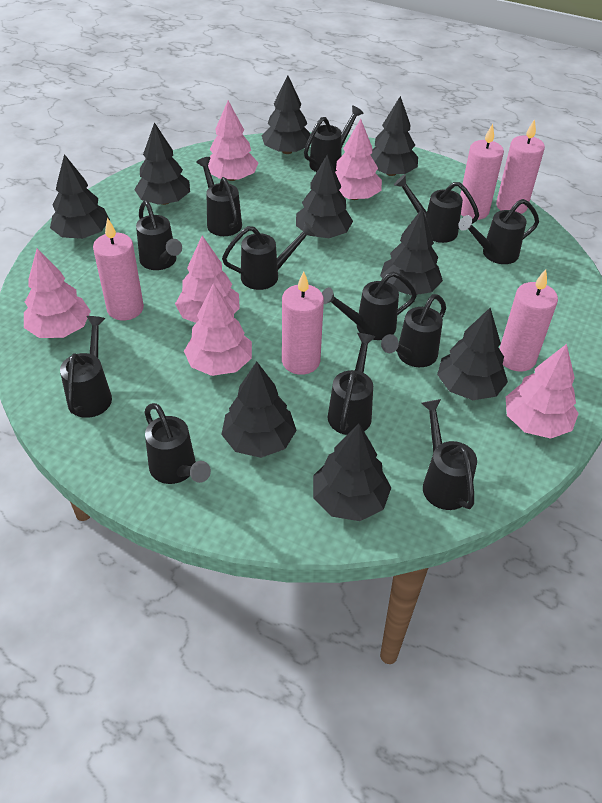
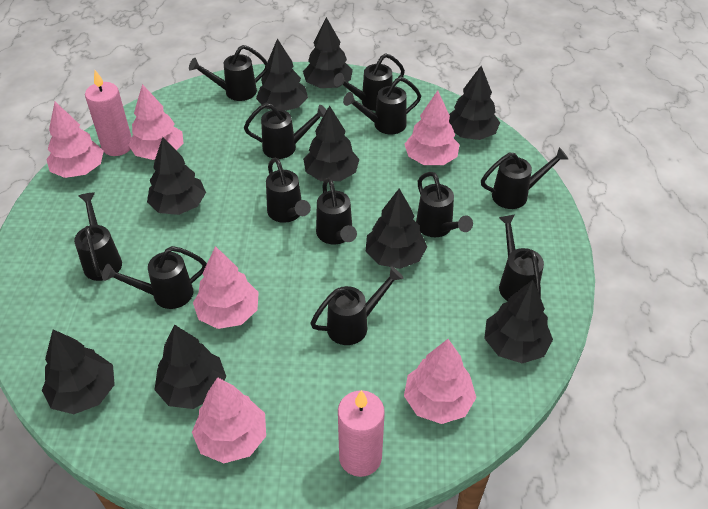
pink candle: 5 -> 2

